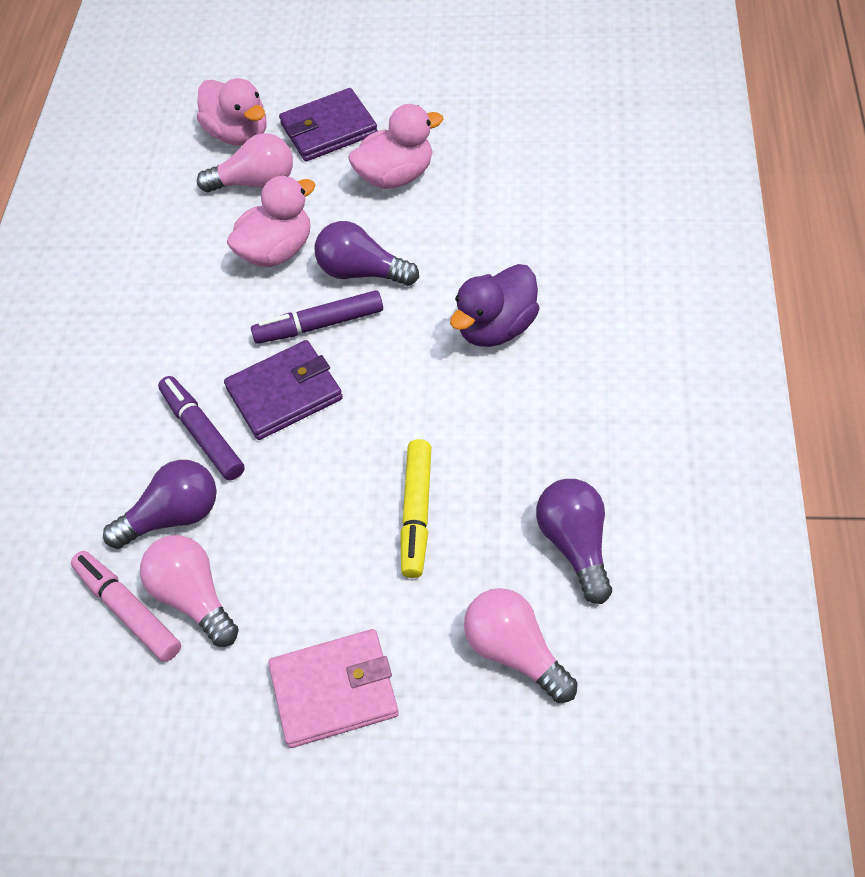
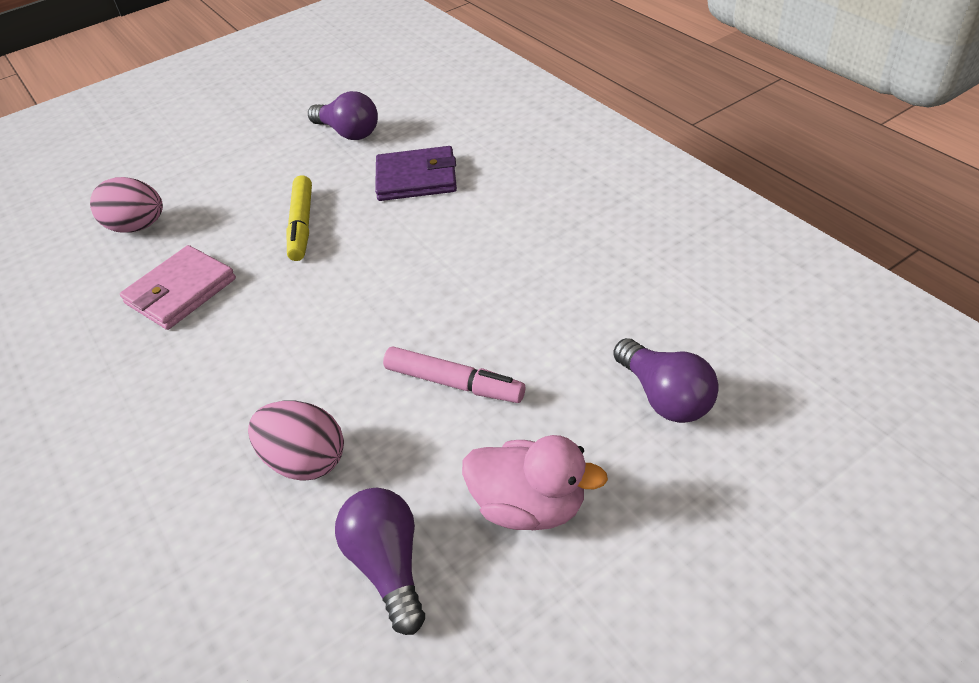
pink duck: 3 -> 1
pink egg: 0 -> 2
pink light bulb: 3 -> 0
purple duck: 1 -> 0
purple marker: 2 -> 0
purple wallet: 2 -> 1

